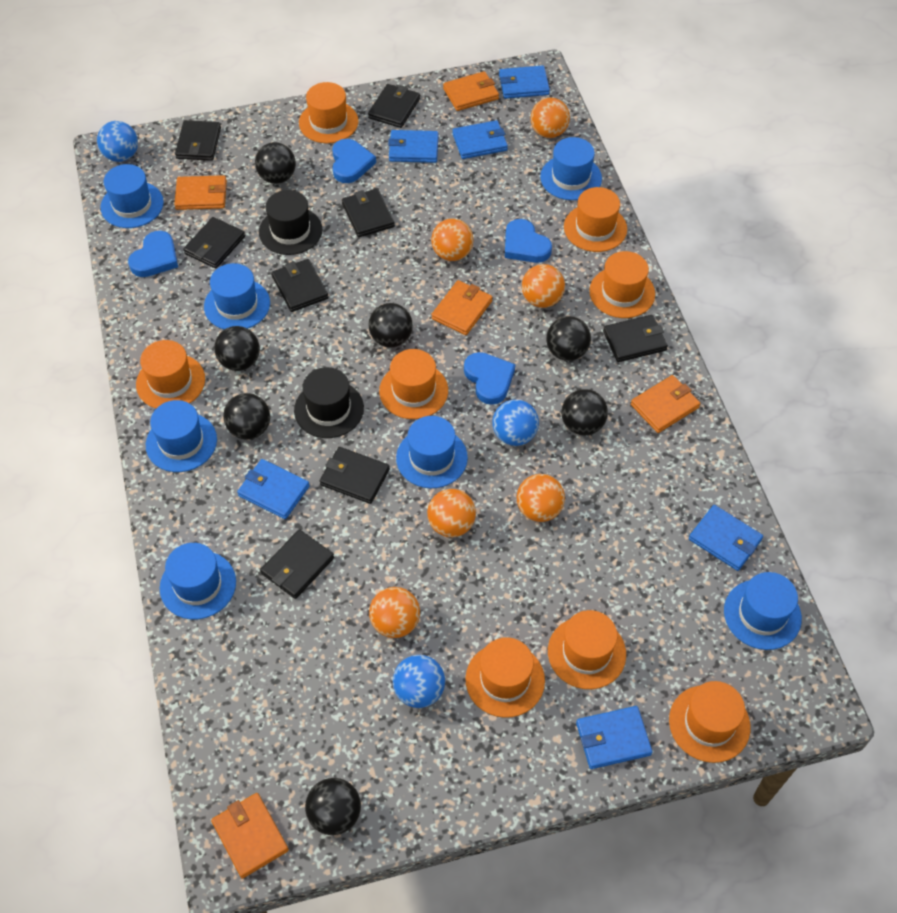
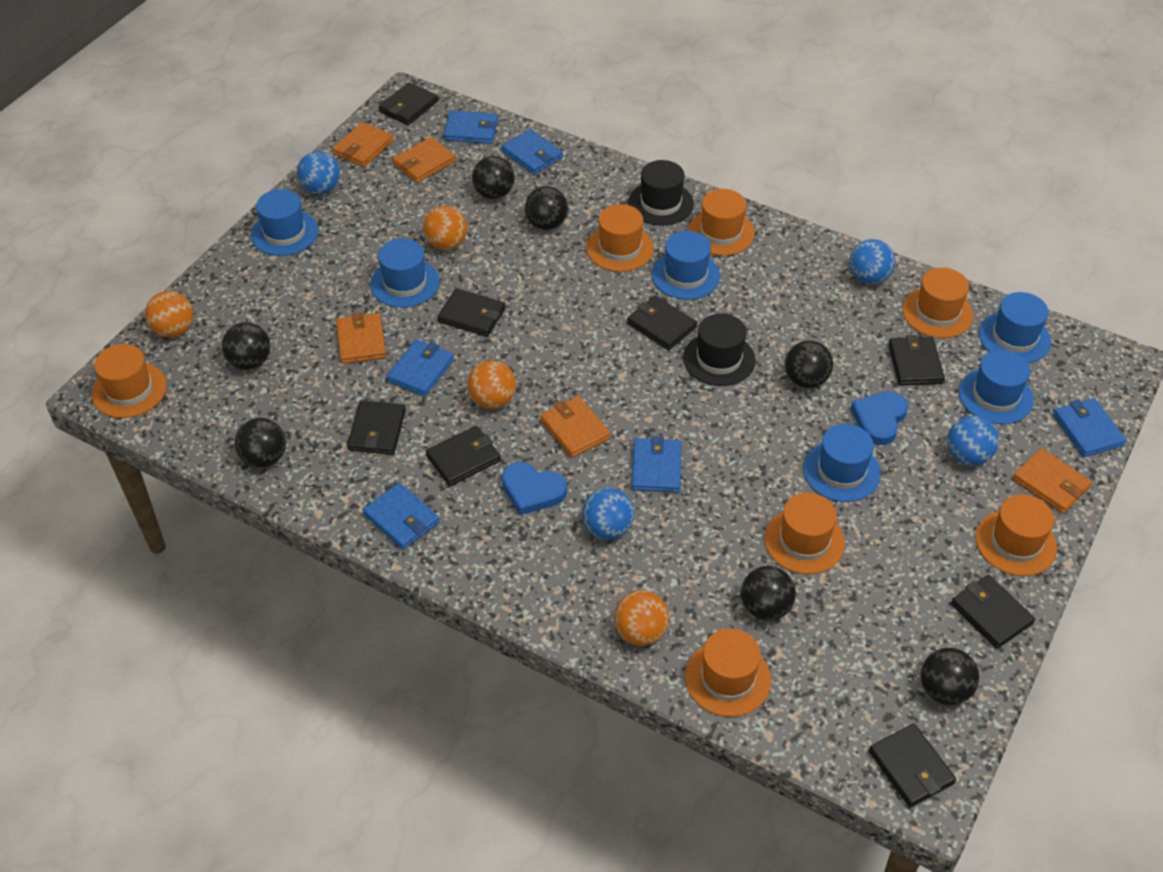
blue ball: 3 -> 4
blue hat: 7 -> 6
blue heart: 4 -> 2
orange ball: 6 -> 4
orange hat: 8 -> 7

